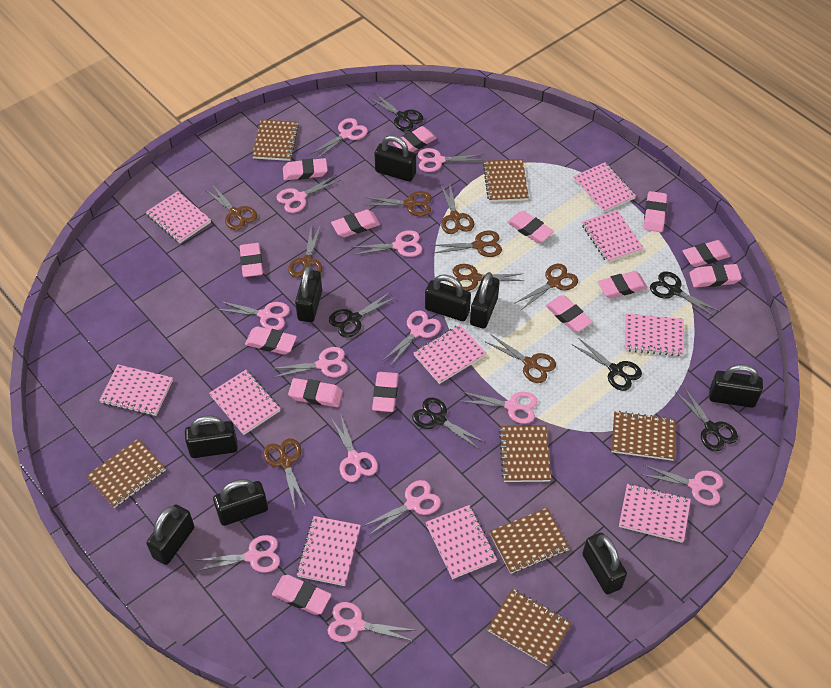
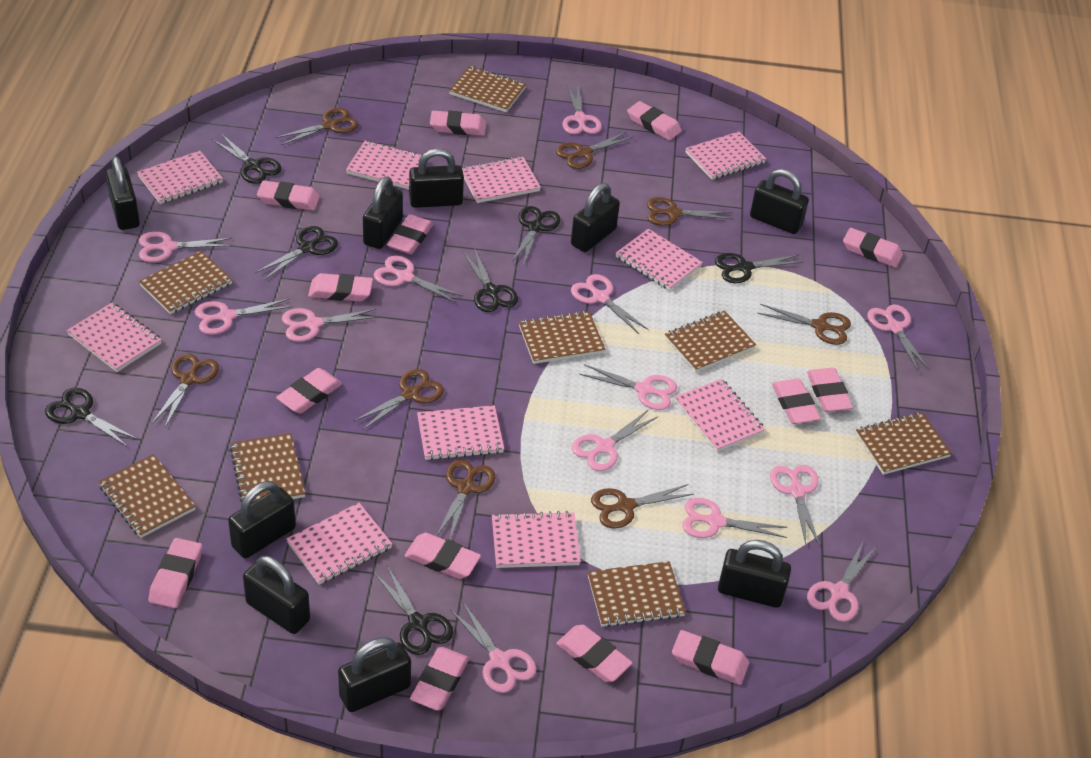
black scissors: 6 -> 7
brown notebook: 7 -> 8
brown scissors: 9 -> 8

